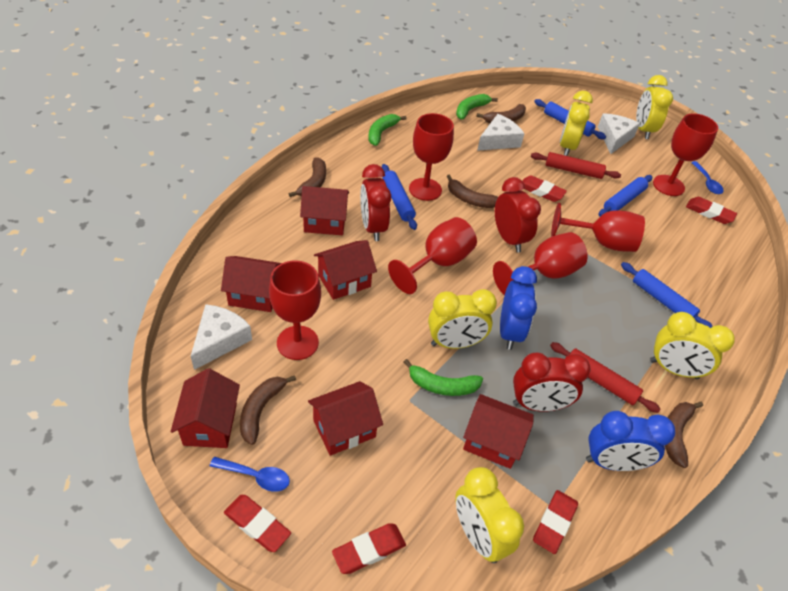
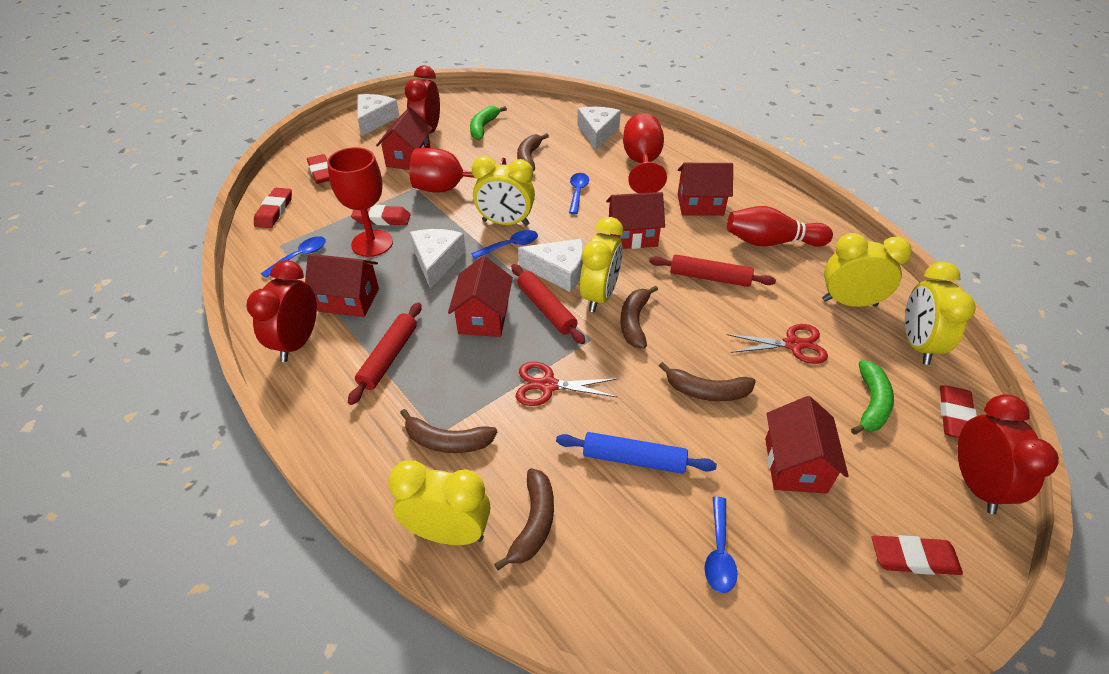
blue clock: 2 -> 0
blue rolling pin: 4 -> 1
blue spoon: 2 -> 4
green banana: 3 -> 2
red bowling pin: 0 -> 1
red goblet: 6 -> 3
red rolling pin: 2 -> 3
red scissors: 0 -> 2
white cheese: 3 -> 4

